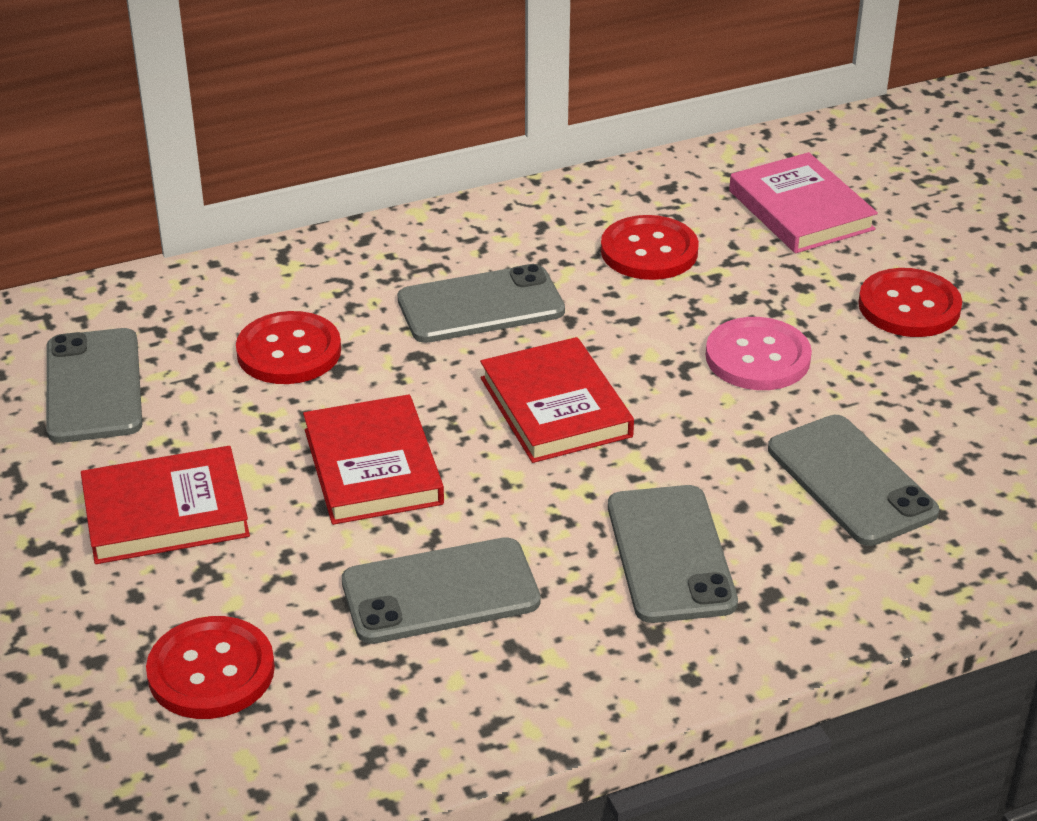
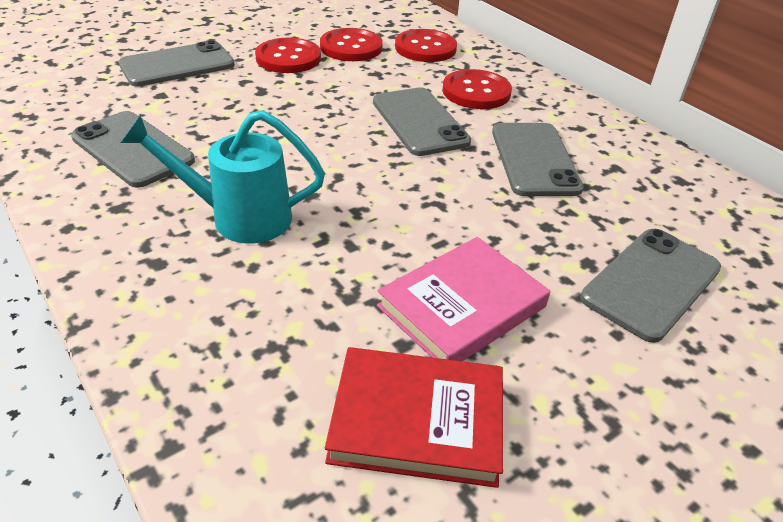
pink button: 1 -> 0
red book: 3 -> 1
turquoise watering can: 0 -> 1

